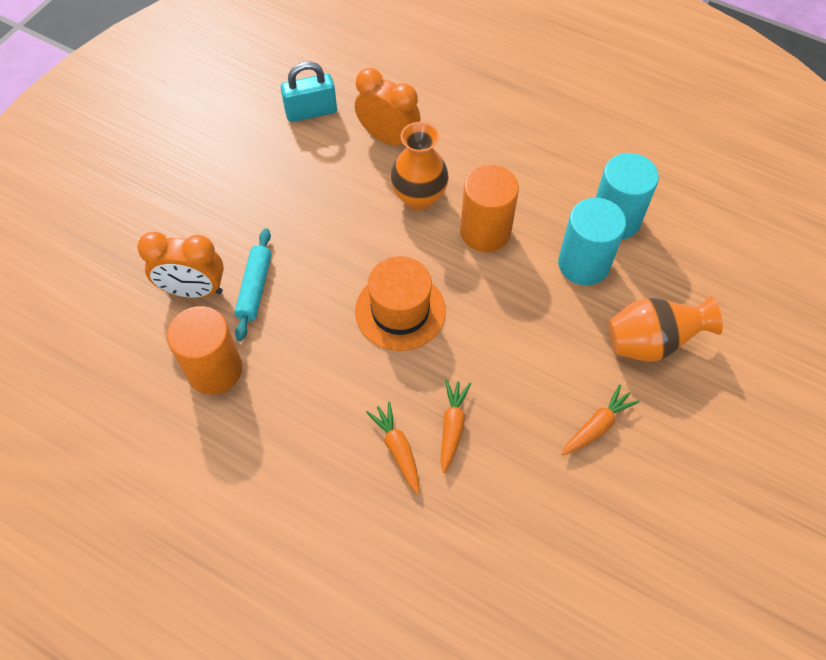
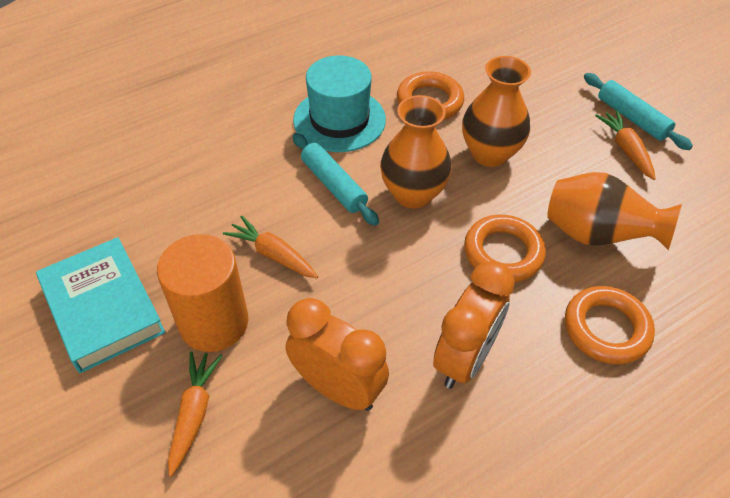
orange cylinder: 2 -> 1
orange hat: 1 -> 0
orange ring: 0 -> 3
orange vase: 2 -> 3
turquoise book: 0 -> 1
turquoise cylinder: 2 -> 0
turquoise hat: 0 -> 1
turquoise padlock: 1 -> 0
turquoise rolling pin: 1 -> 2

